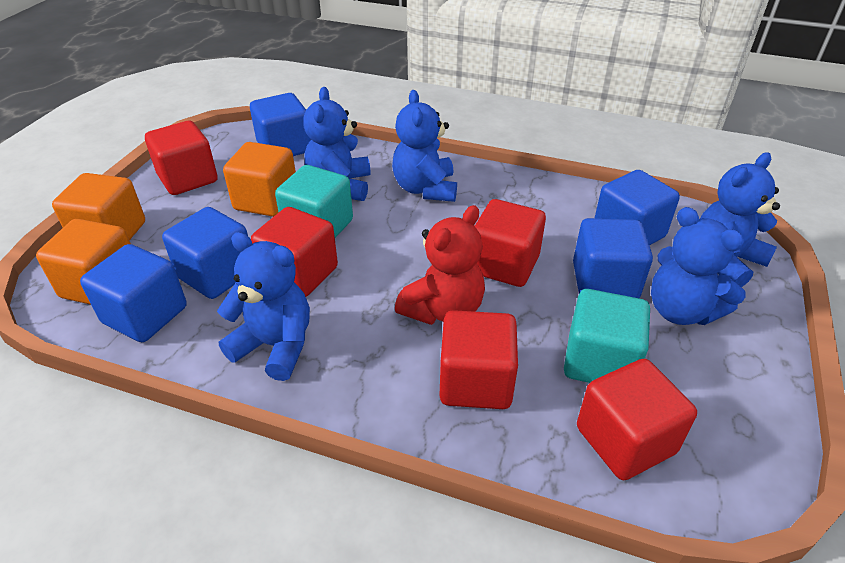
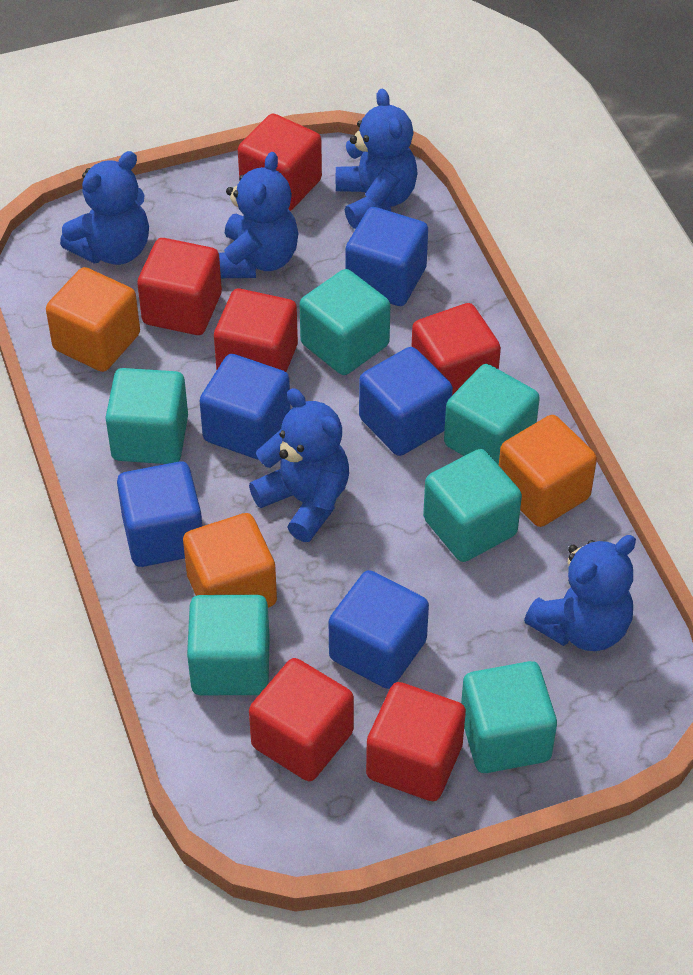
red cube: 5 -> 6
red teddy bear: 1 -> 0
turquoise cube: 2 -> 6

